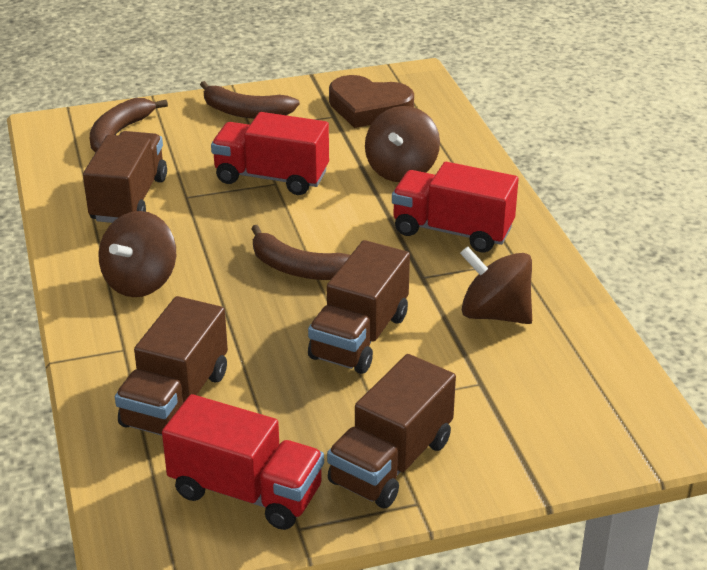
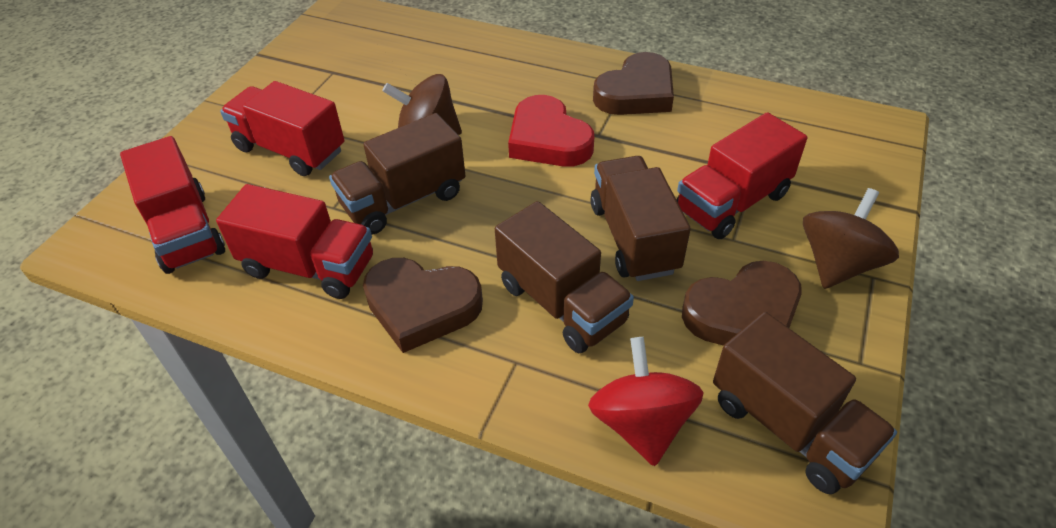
brown banana: 3 -> 0
brown heart: 1 -> 3
brown spinning top: 3 -> 2
red heart: 0 -> 1
red spinning top: 0 -> 1
red truck: 3 -> 4

